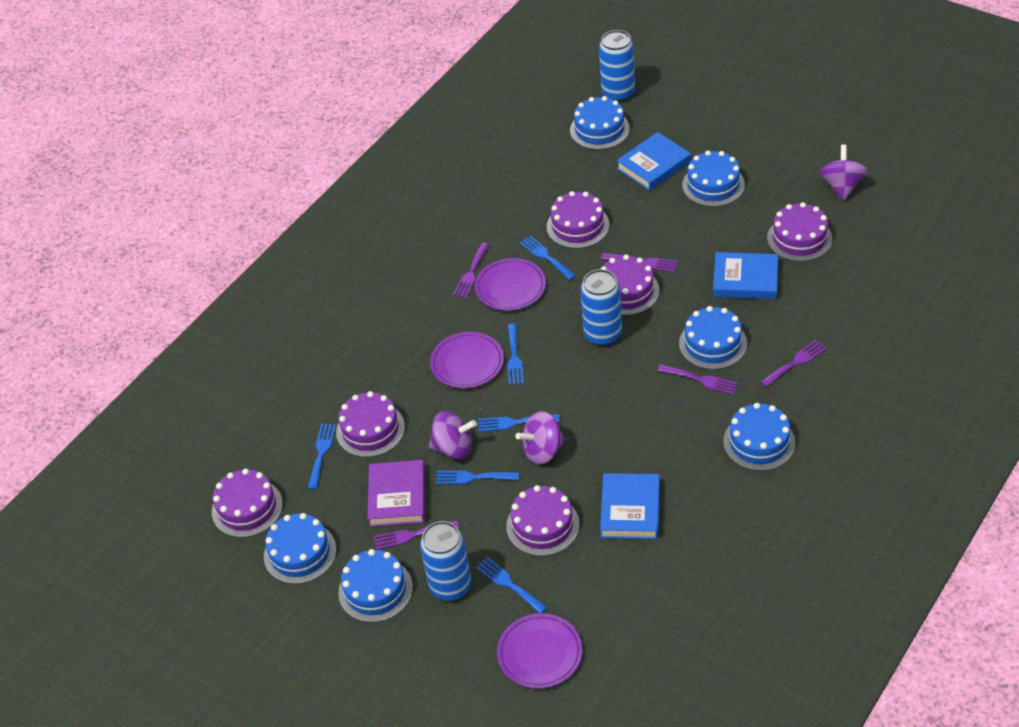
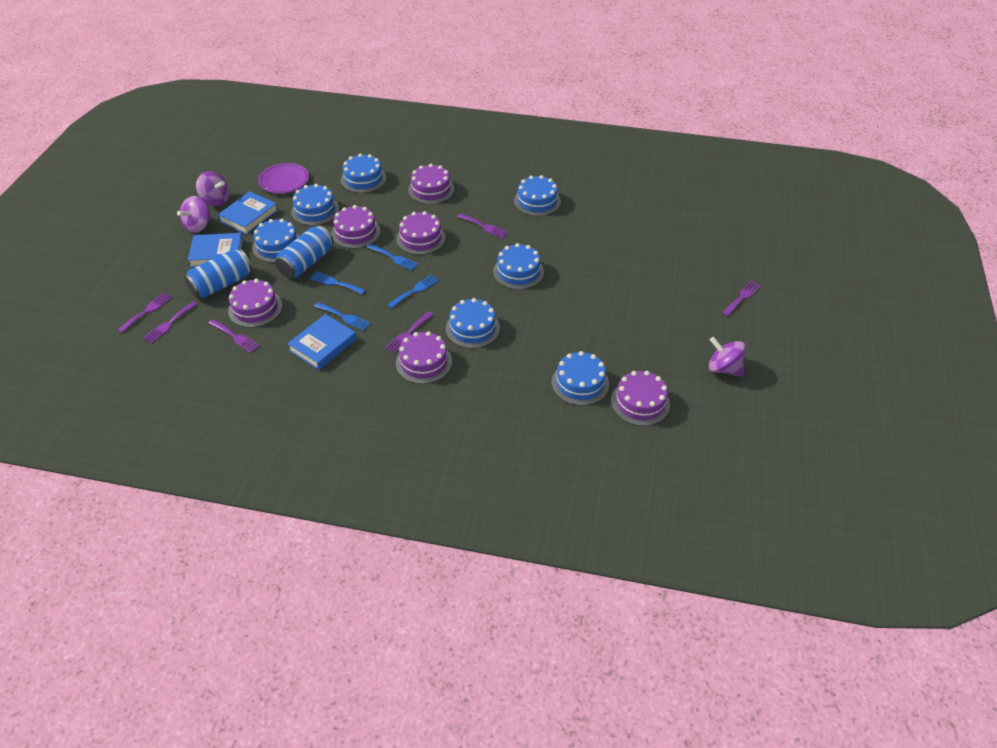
blue cake: 6 -> 7
blue can: 3 -> 2
blue fork: 6 -> 4
purple book: 1 -> 0
purple fork: 5 -> 6
purple plate: 3 -> 1

